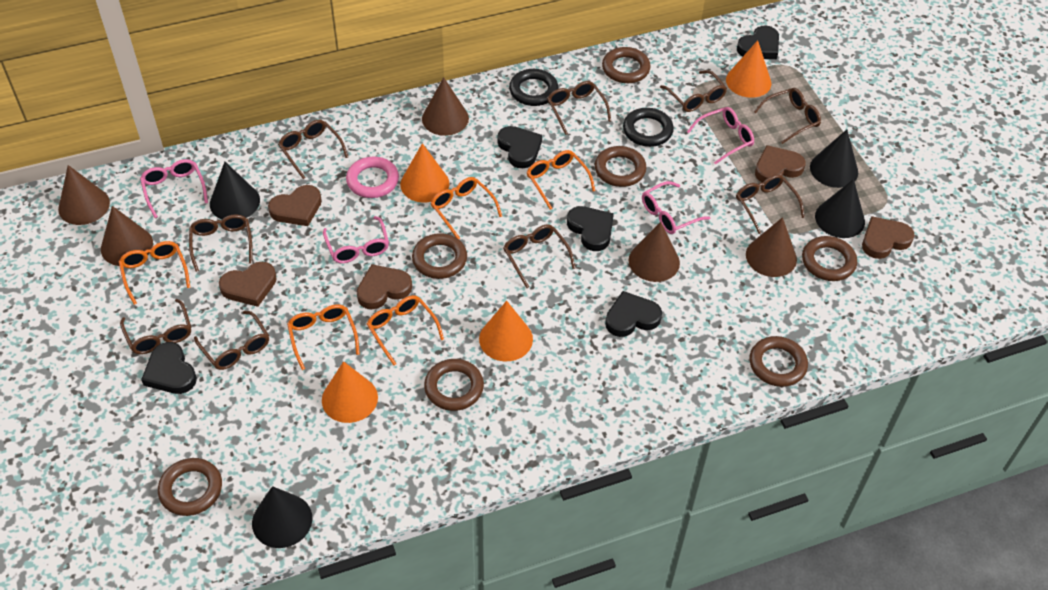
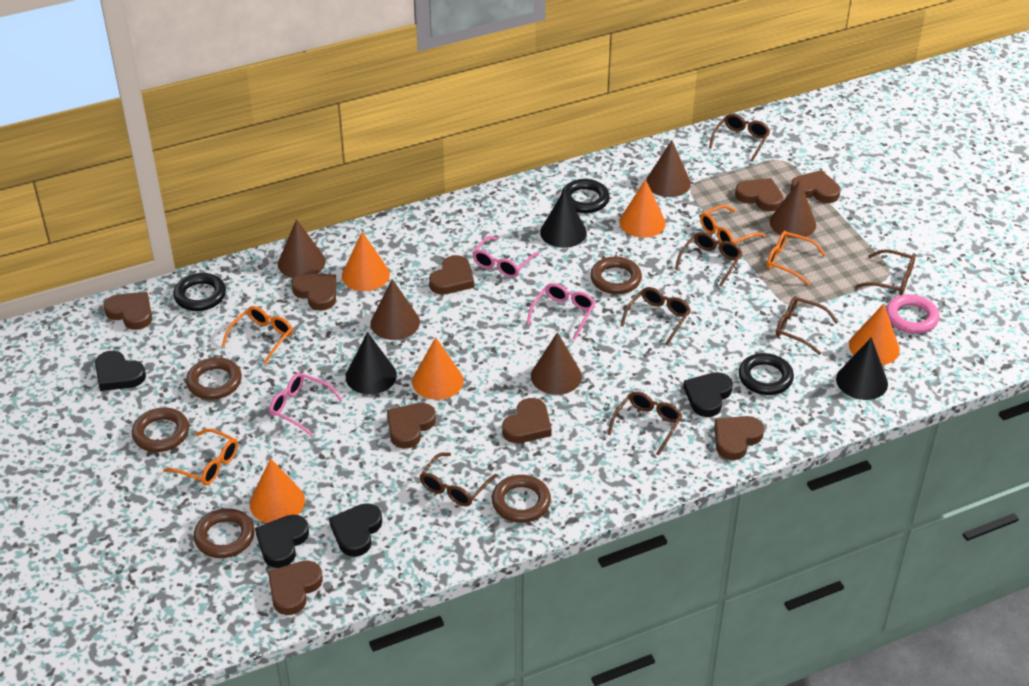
black cone: 4 -> 3
black heart: 5 -> 4
black ring: 2 -> 3
brown glasses: 9 -> 7
brown heart: 5 -> 9
brown ring: 7 -> 5
orange cone: 4 -> 5
orange glasses: 5 -> 4
pink glasses: 4 -> 3

